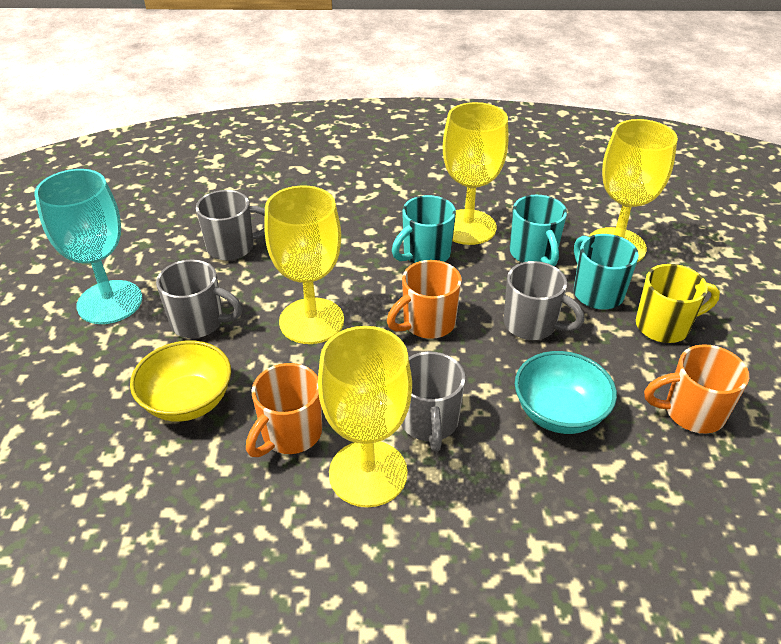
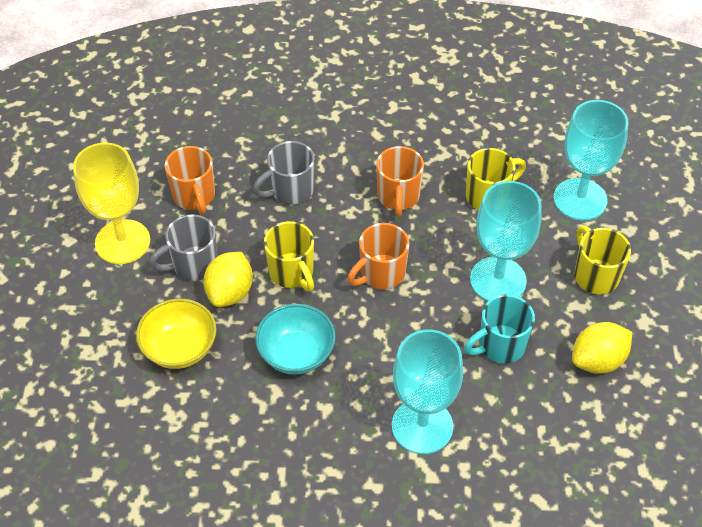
grey mug: 4 -> 2
turquoise goblet: 1 -> 3
turquoise mug: 3 -> 1
yellow goblet: 4 -> 1
yellow lemon: 0 -> 2
yellow mug: 1 -> 3

